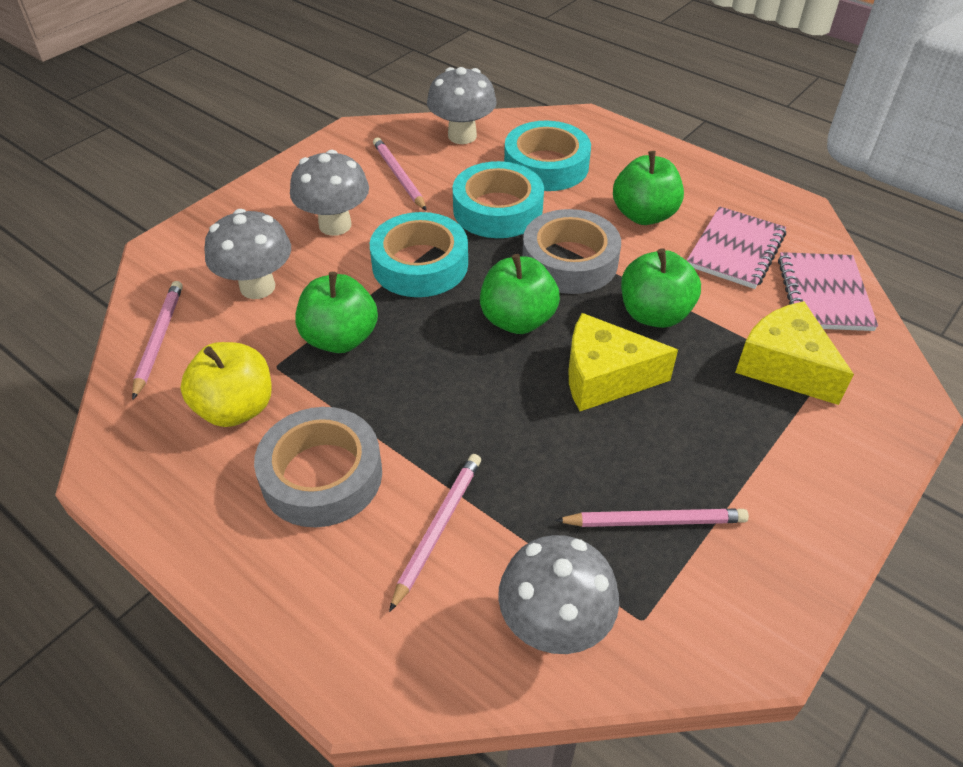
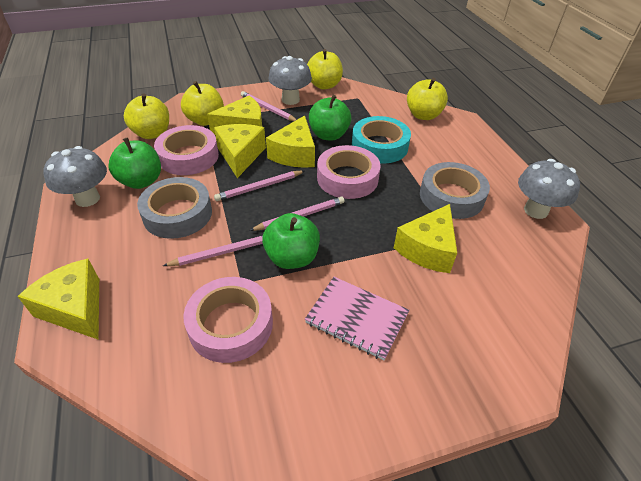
green apple: 4 -> 3
grey mushroom: 4 -> 3
pink notebook: 2 -> 1
pink tape: 0 -> 3
turquoise tape: 3 -> 1
yellow apple: 1 -> 4
yellow cheese: 2 -> 5

